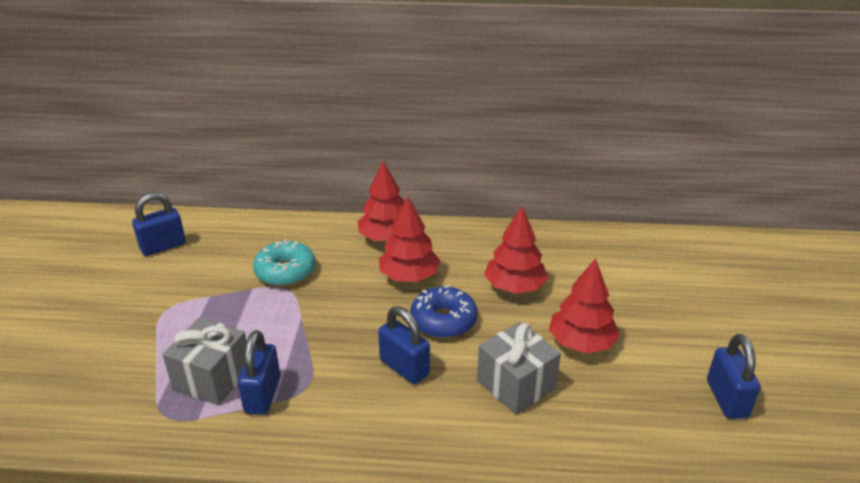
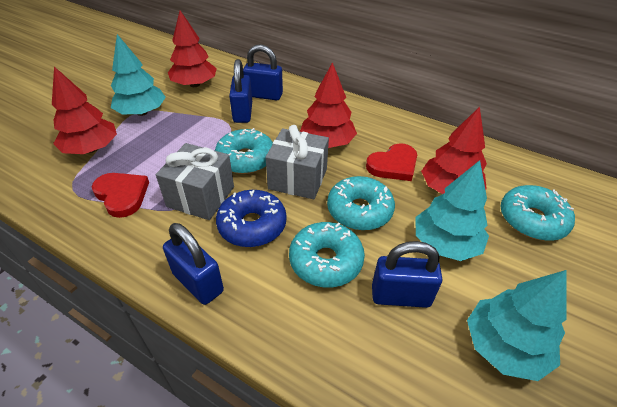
red heart: 0 -> 2
turquoise donut: 1 -> 4
turquoise tree: 0 -> 3

